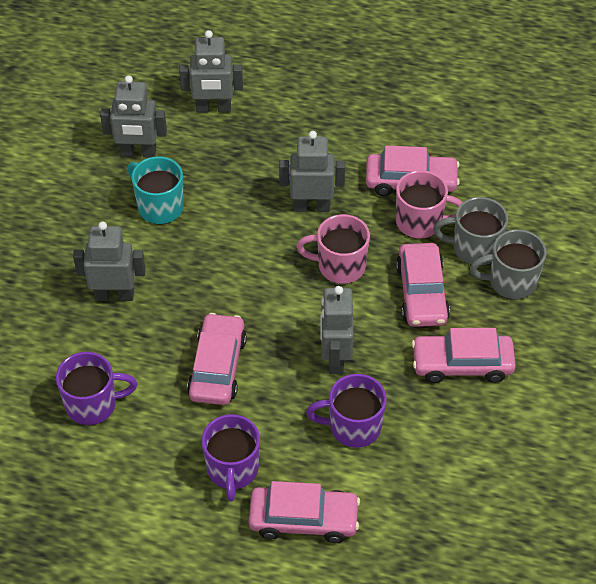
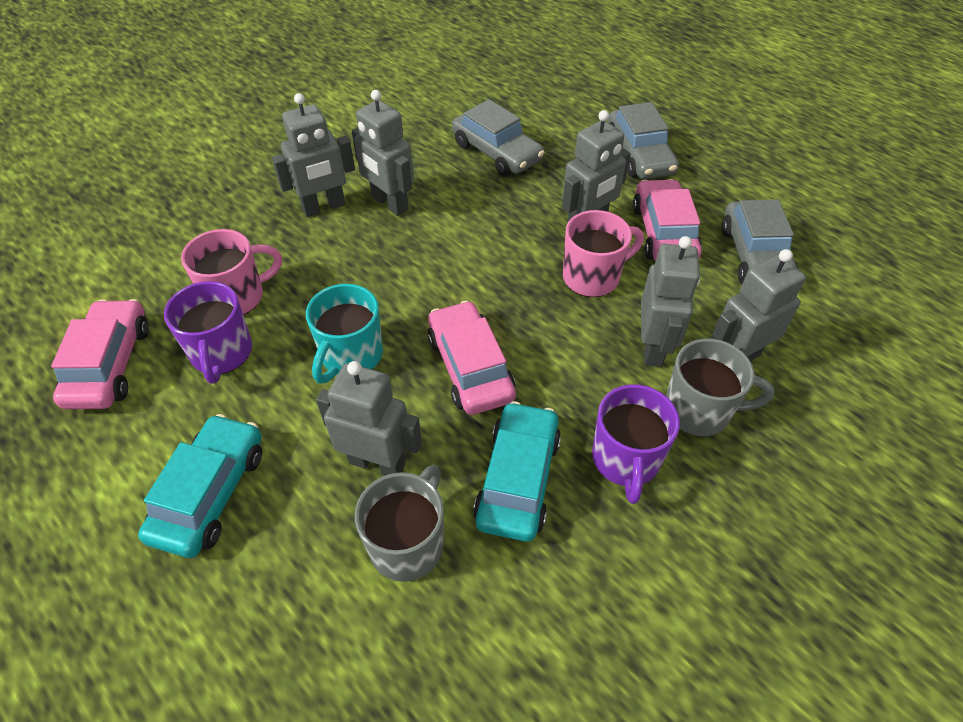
grey car: 0 -> 3
grey robot: 5 -> 6
pink car: 5 -> 3
purple mug: 3 -> 2
turquoise car: 0 -> 2

